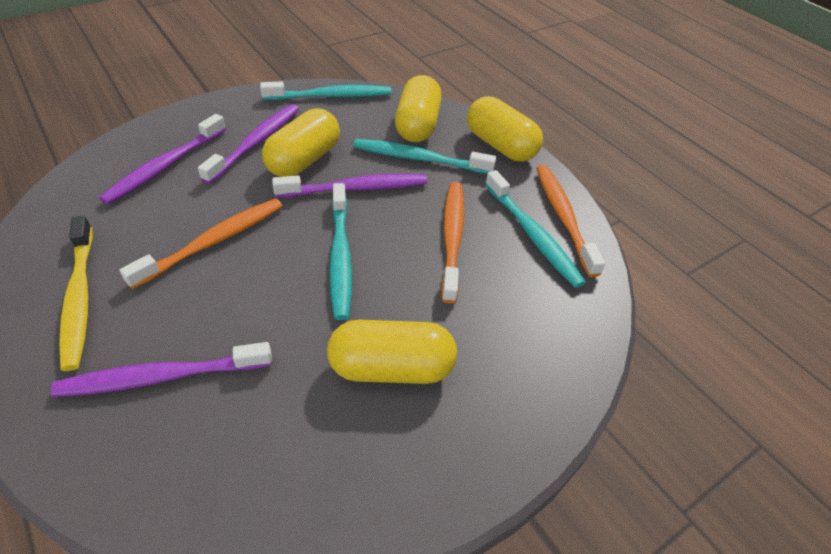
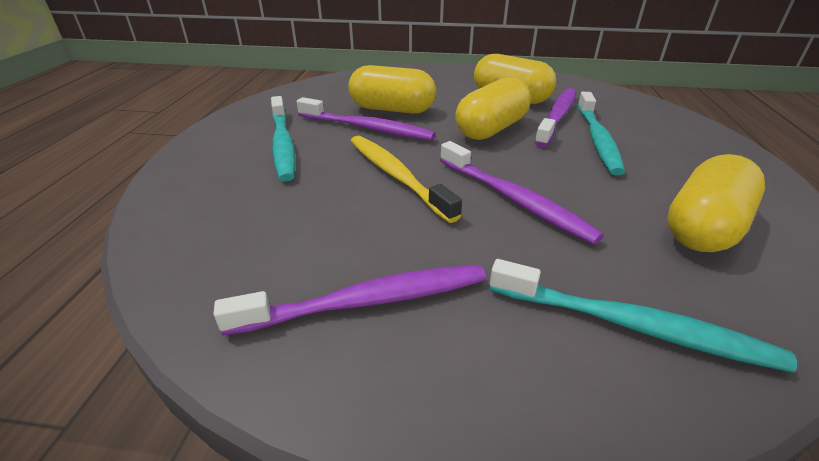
orange toothbrush: 3 -> 0
turquoise toothbrush: 4 -> 3

